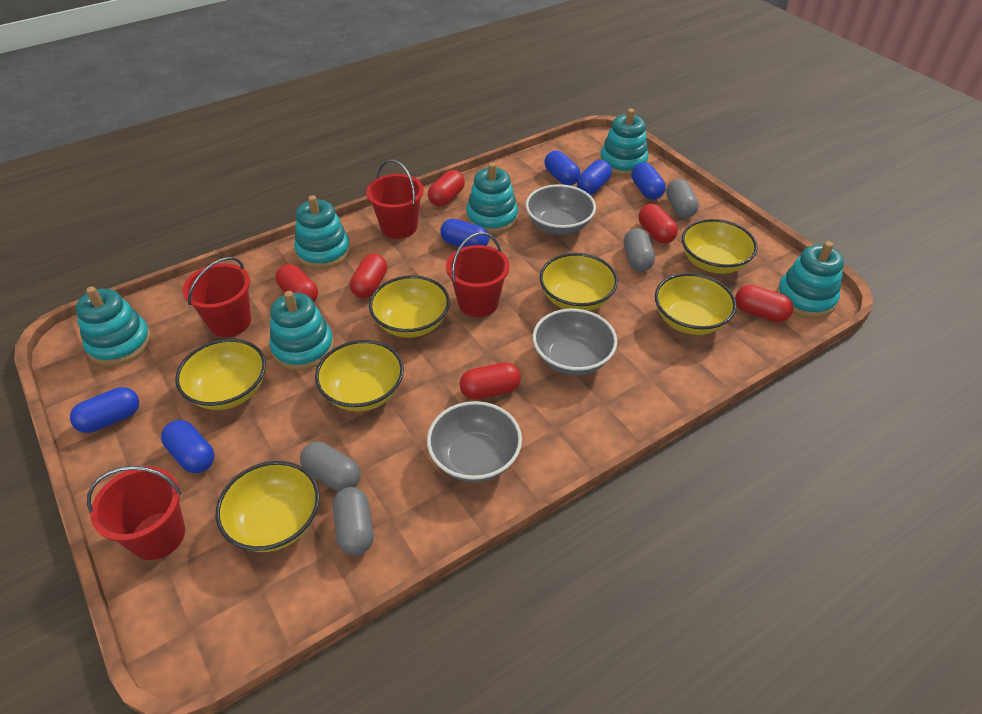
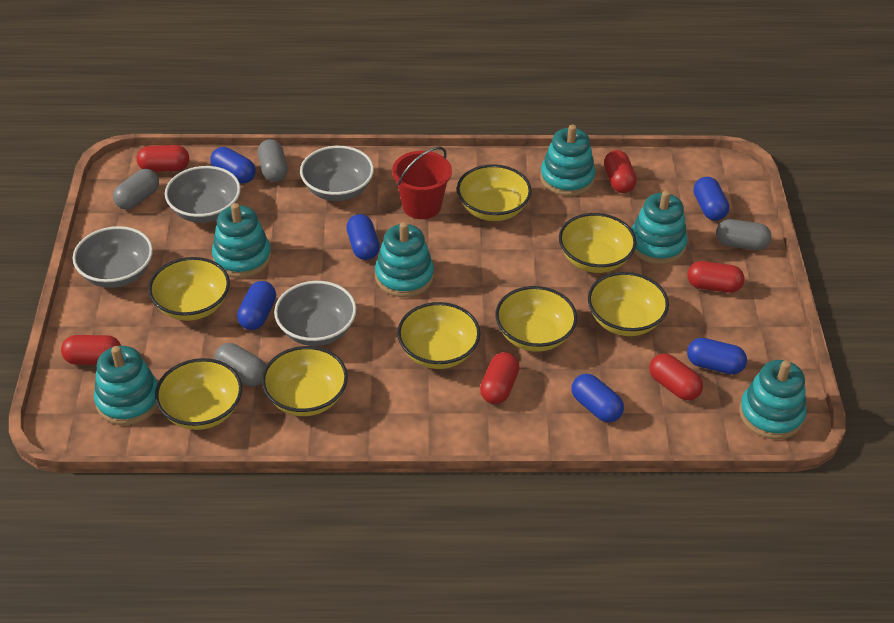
grey bowl: 3 -> 4
red bucket: 4 -> 1
yellow bowl: 7 -> 8

